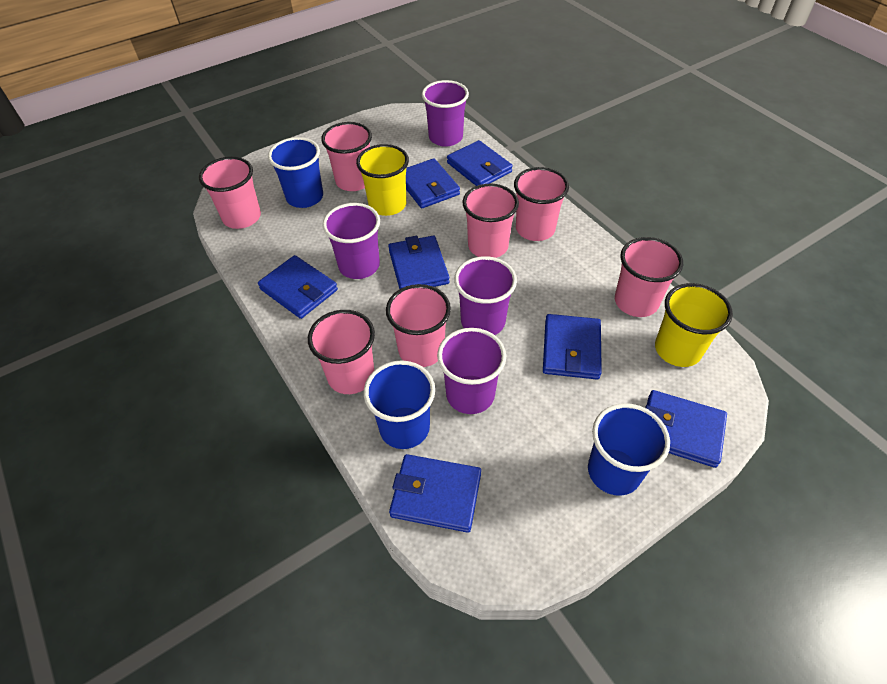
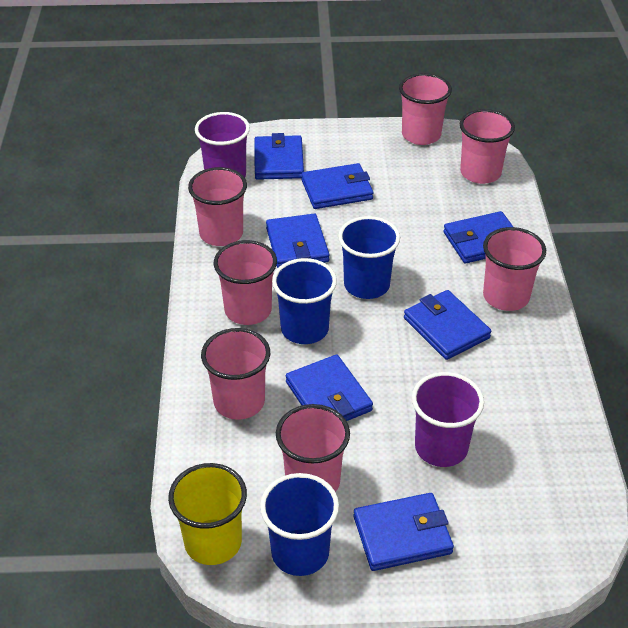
purple cup: 4 -> 2
yellow cup: 2 -> 1

